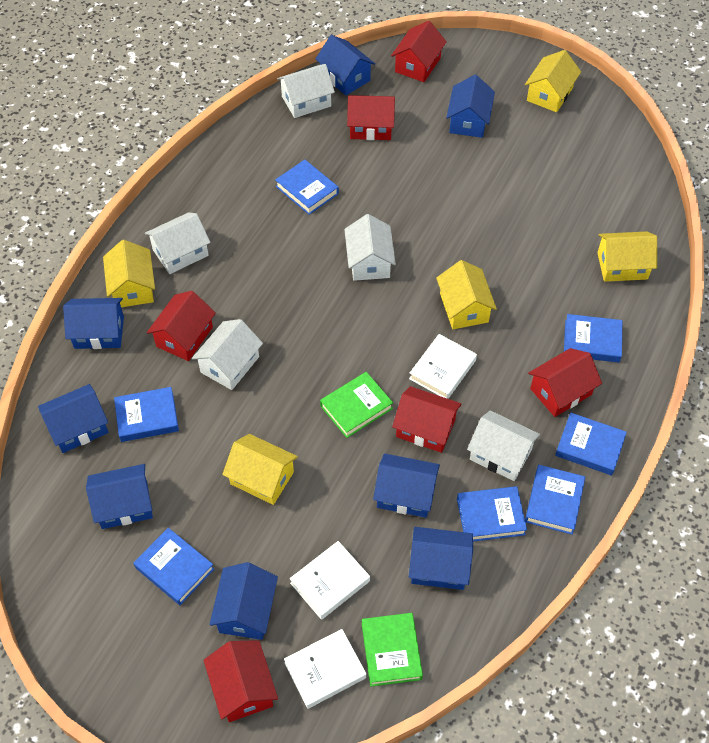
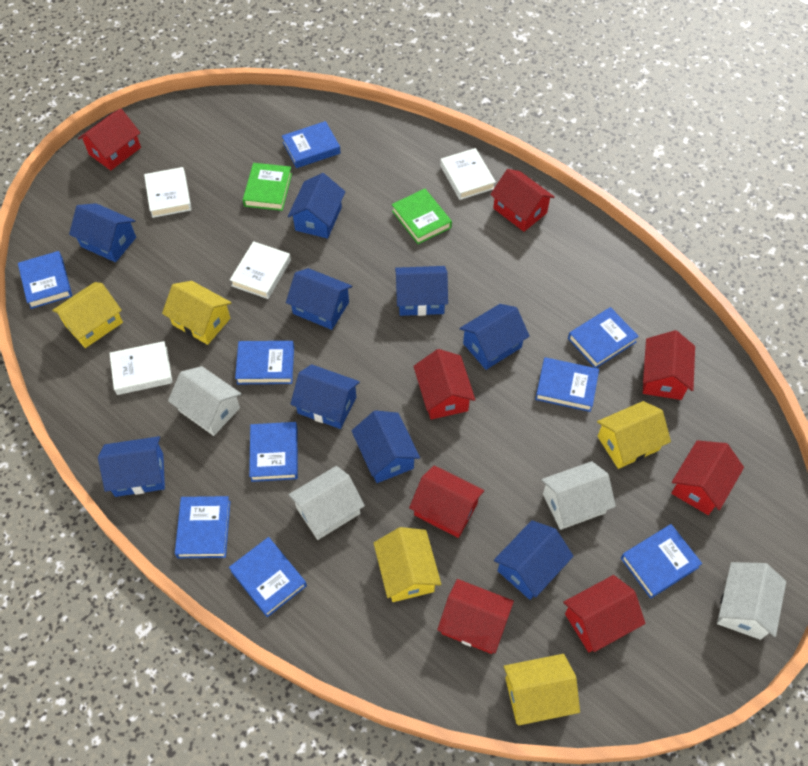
blue book: 7 -> 9
blue house: 8 -> 9
red house: 6 -> 8
white book: 3 -> 4
white house: 5 -> 4

